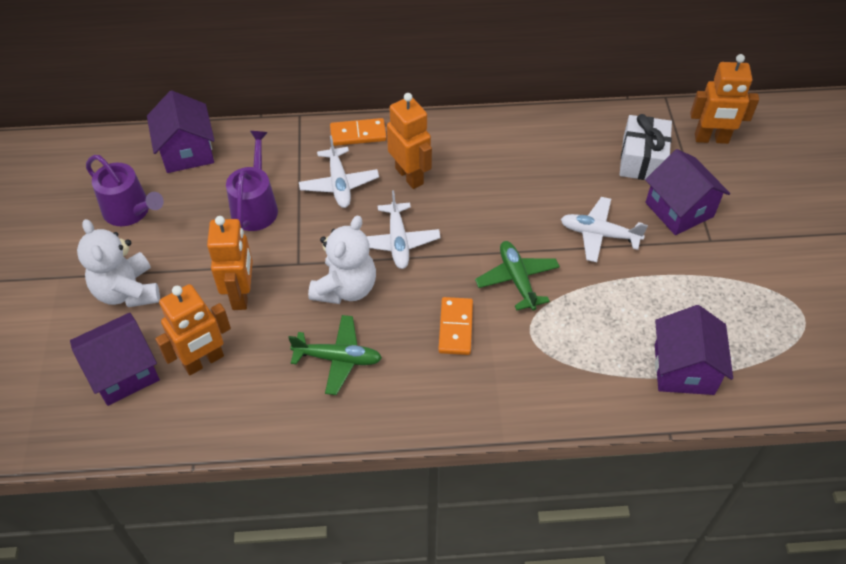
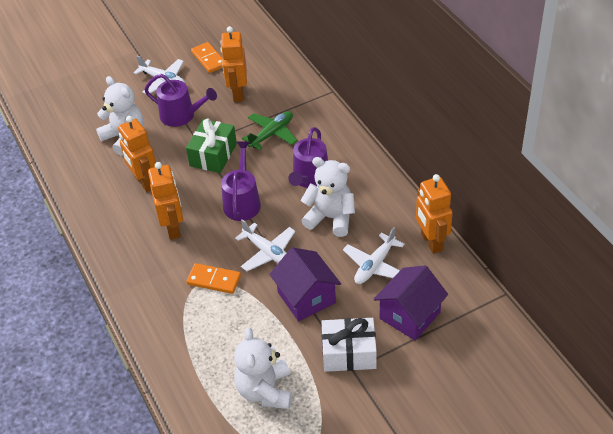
green gift: 0 -> 1
green plane: 2 -> 1
purple house: 4 -> 2
purple watering can: 2 -> 3
white teddy bear: 2 -> 3

